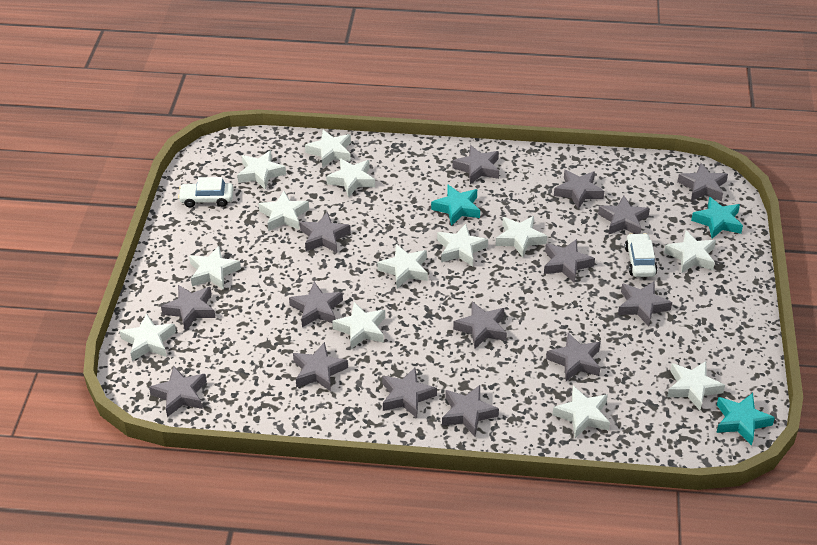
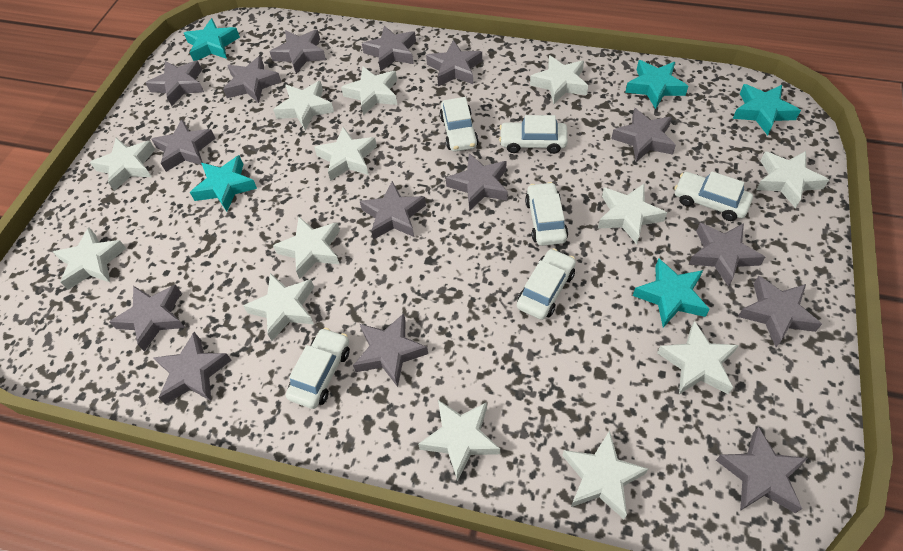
turquoise star: 3 -> 5
white car: 2 -> 6

